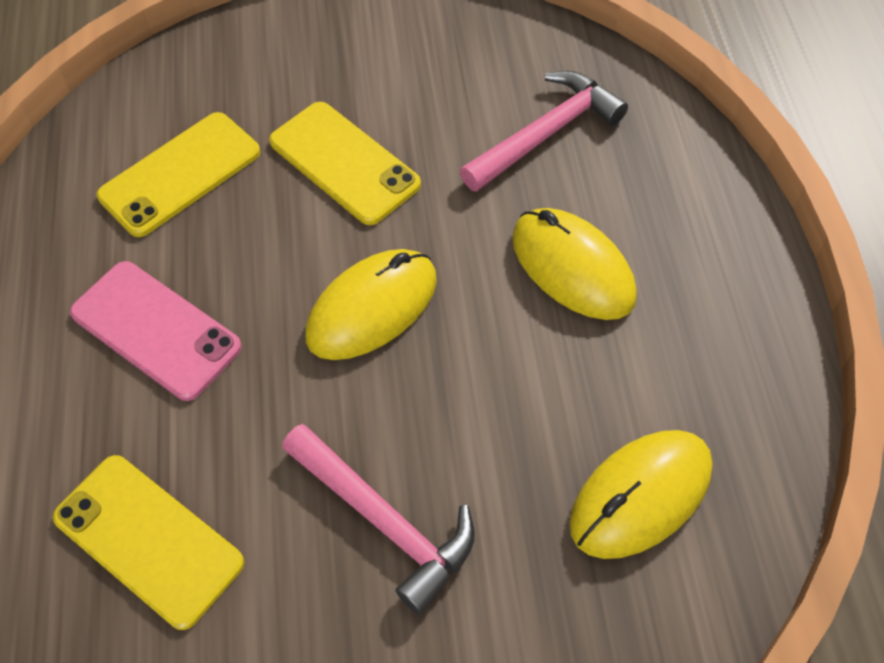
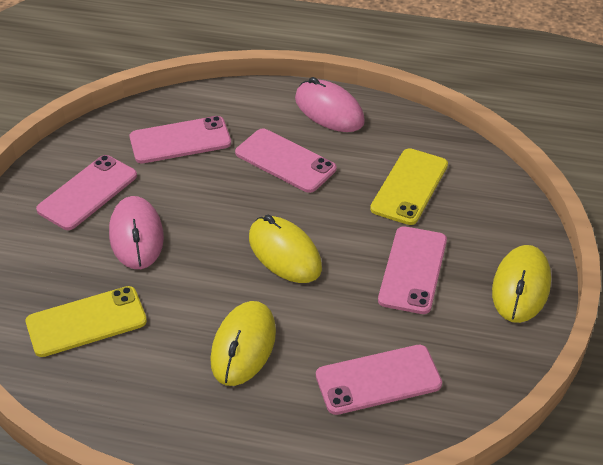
pink hammer: 2 -> 0
pink mouse: 0 -> 2
pink phone: 1 -> 5
yellow phone: 3 -> 2

